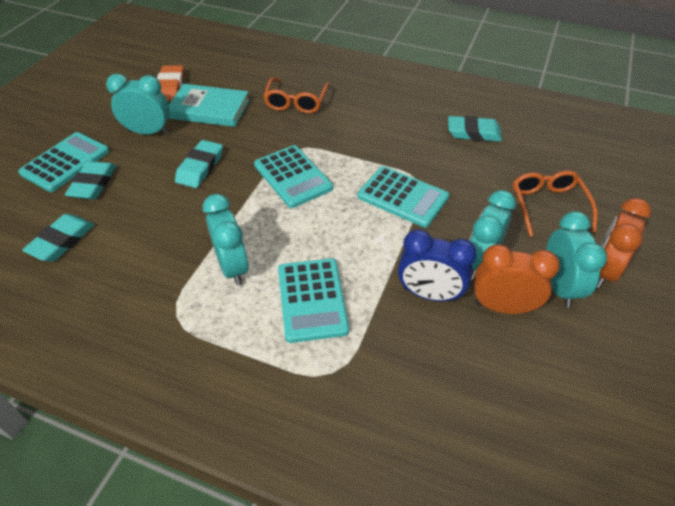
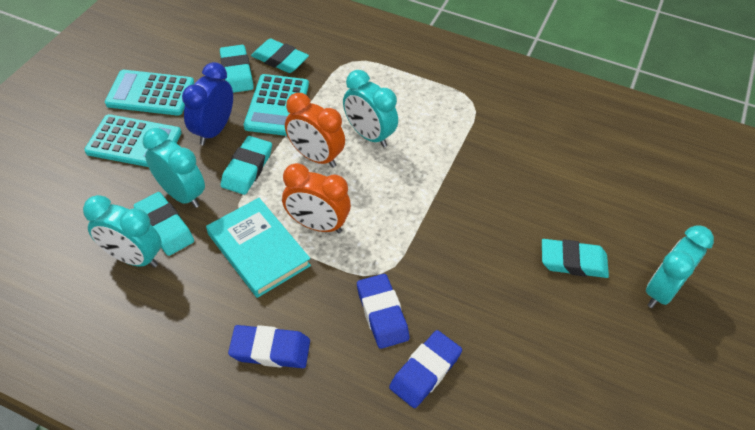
blue eraser: 0 -> 3
orange eraser: 1 -> 0
orange glasses: 2 -> 0
turquoise calculator: 4 -> 3
turquoise eraser: 4 -> 5

